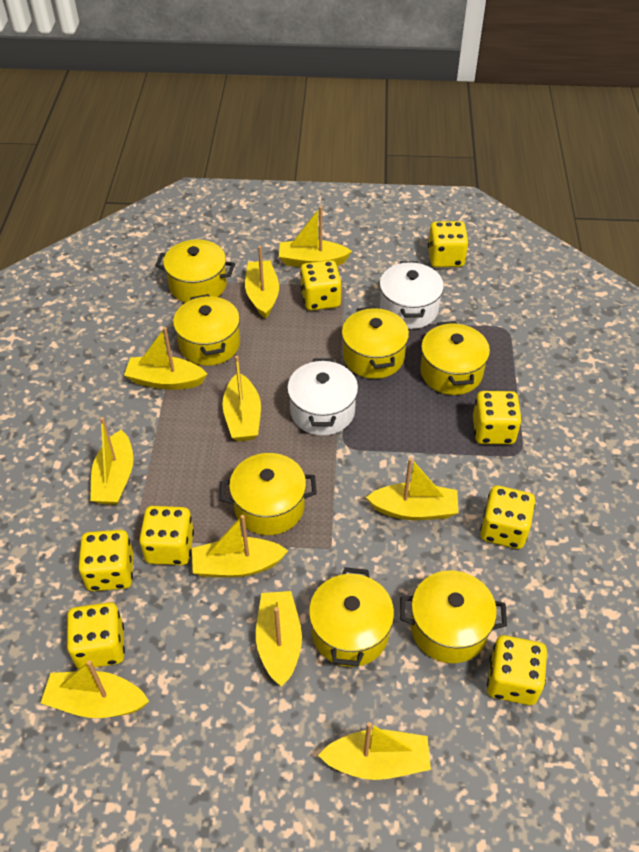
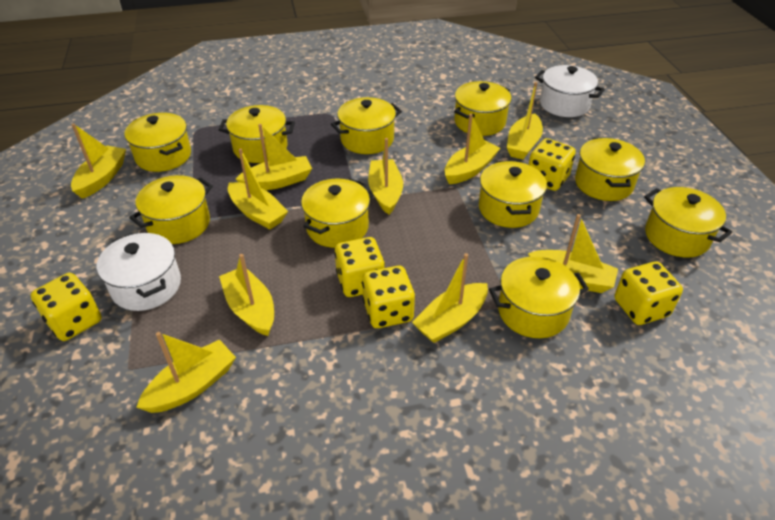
yellow dice: 8 -> 5
yellow pot: 7 -> 10

